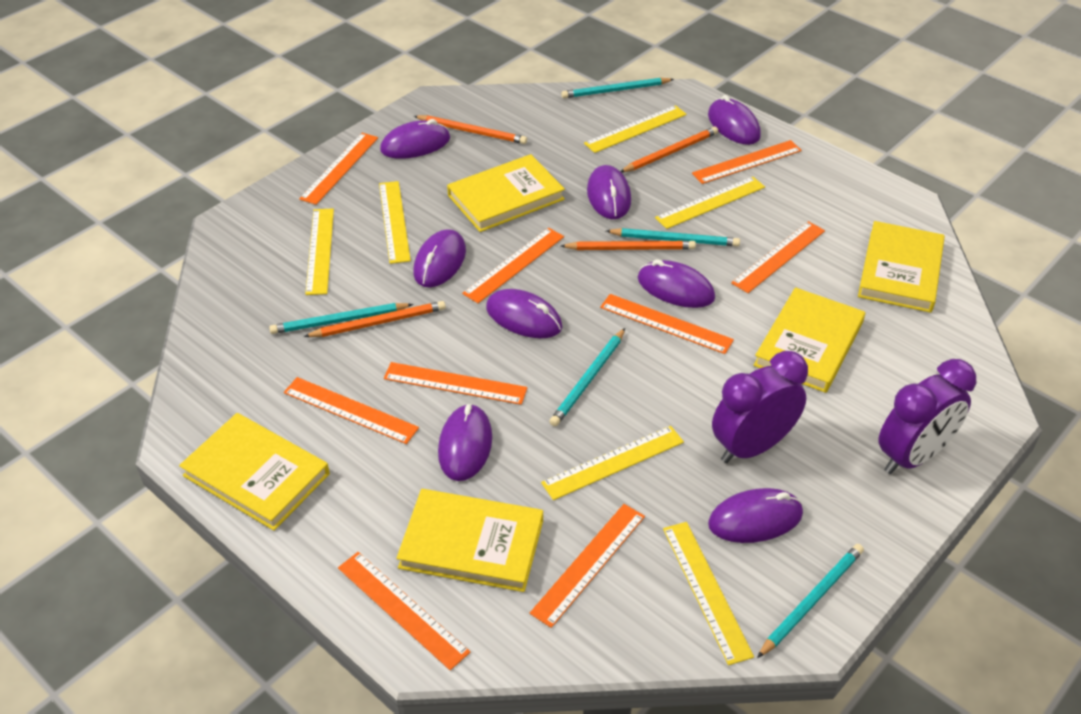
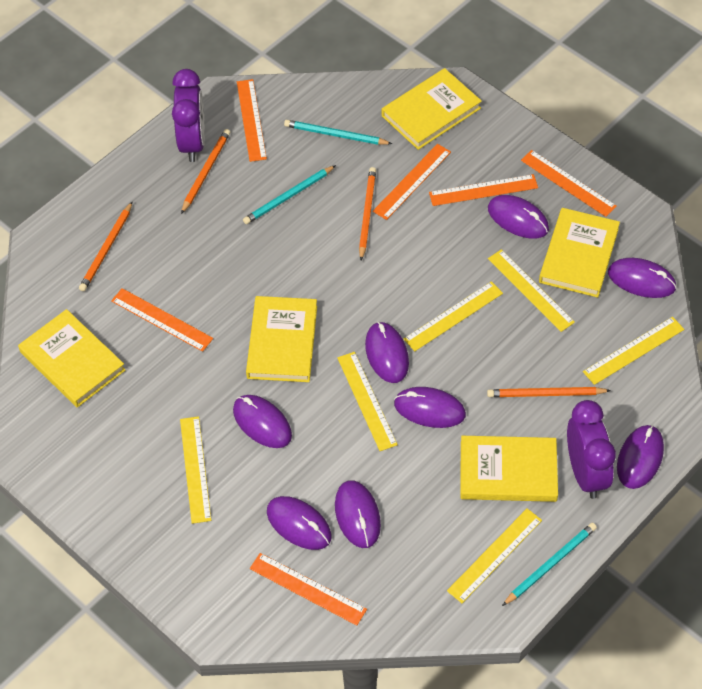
orange ruler: 9 -> 6
turquoise pencil: 5 -> 3

